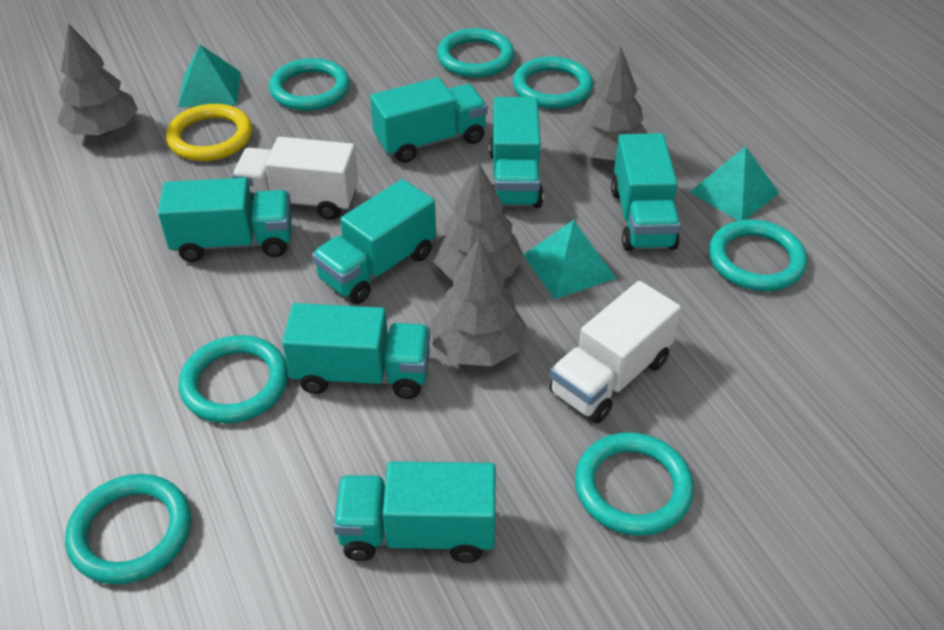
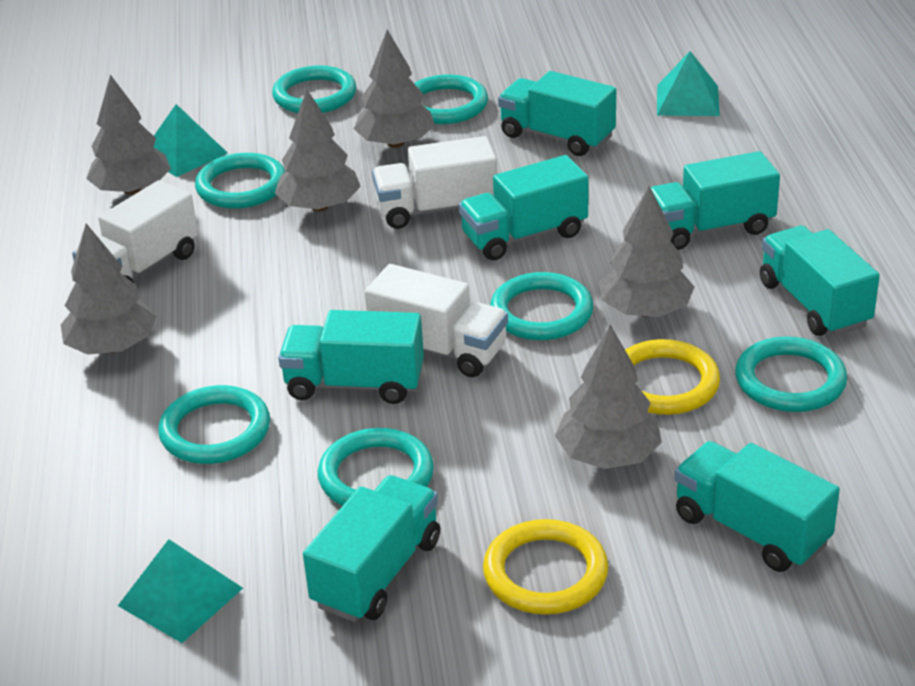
grey tree: 4 -> 6
white truck: 2 -> 3
yellow ring: 1 -> 2

